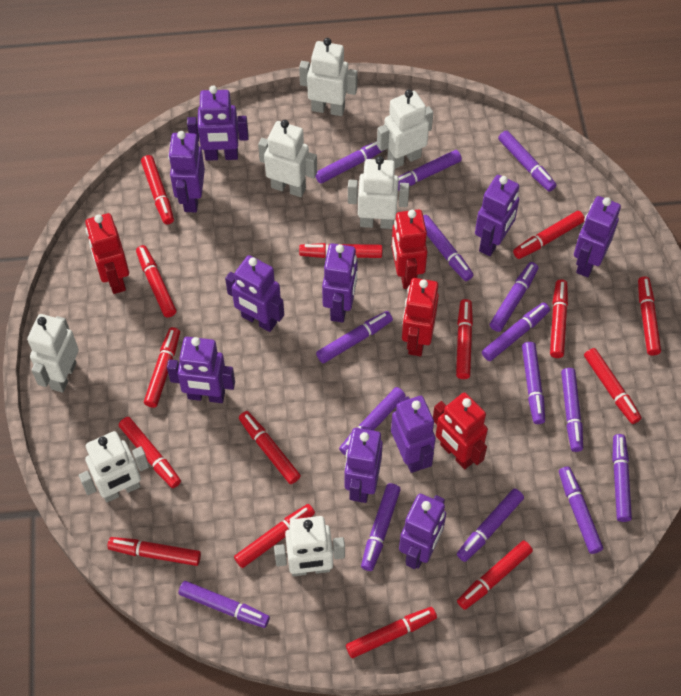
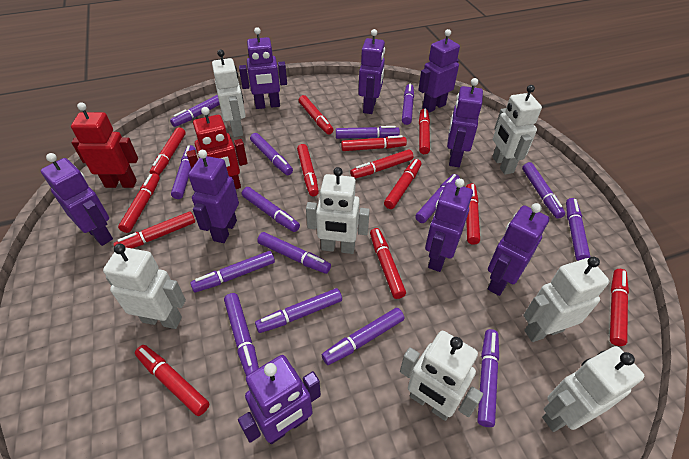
purple robot: 10 -> 9
red marker: 15 -> 13
red robot: 4 -> 2

